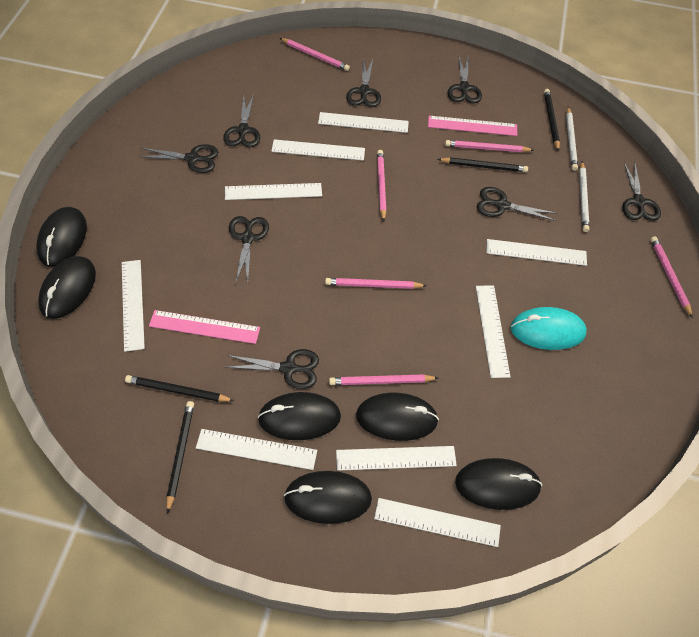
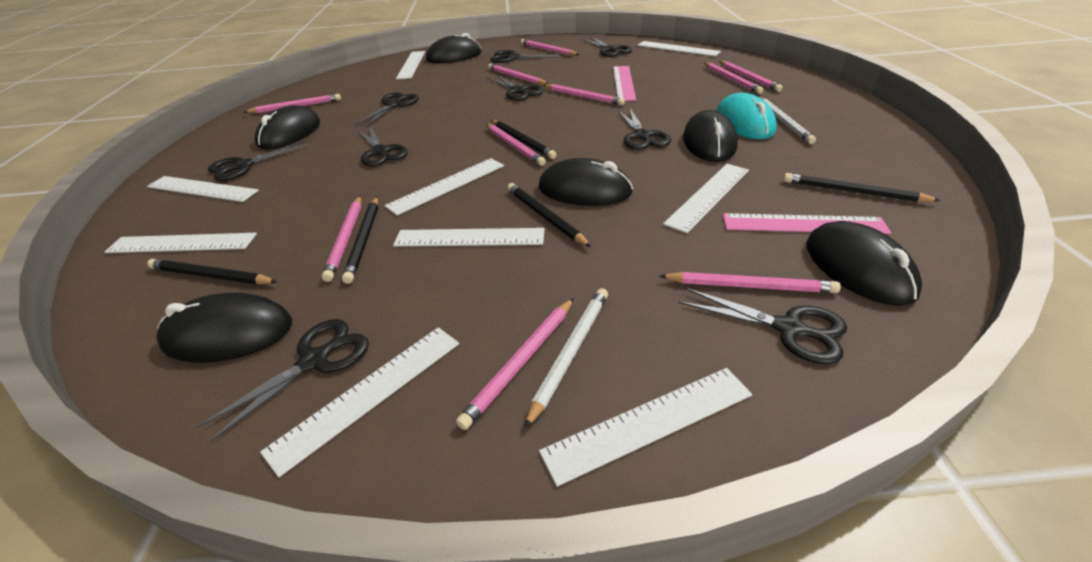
black pencil: 4 -> 5
black scissors: 8 -> 9
pink pencil: 6 -> 10

